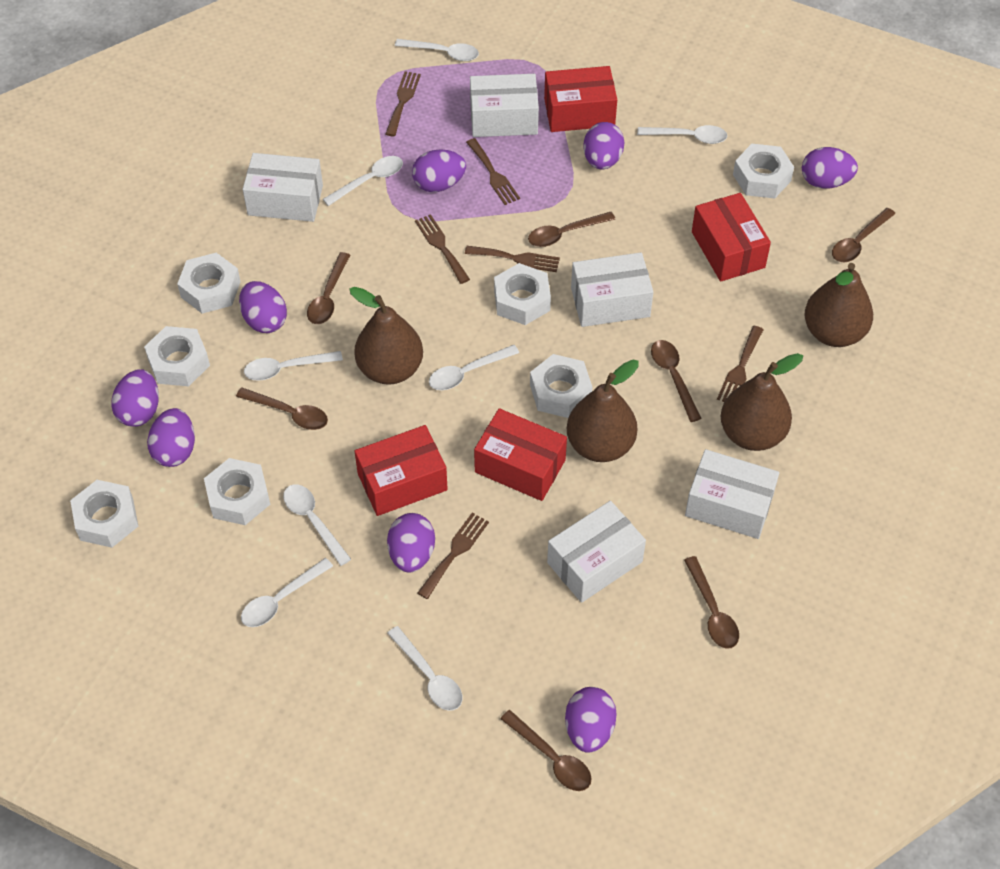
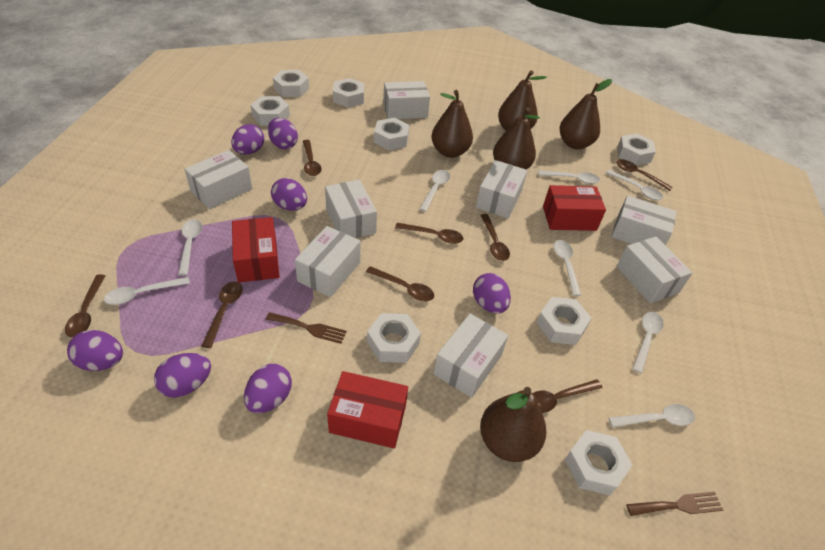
brown fork: 6 -> 2
brown pear: 4 -> 5
brown spoon: 7 -> 8
purple egg: 8 -> 7
red box: 4 -> 3
white box: 5 -> 8
white nut: 7 -> 8

